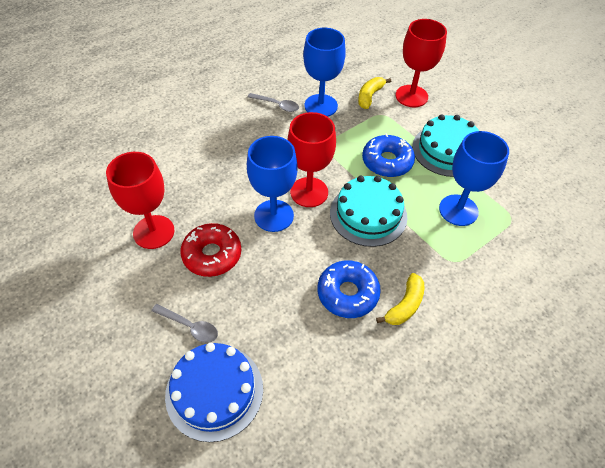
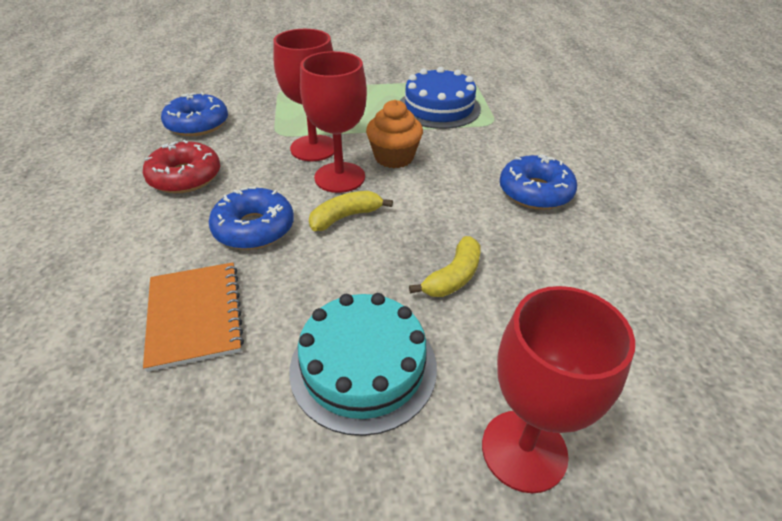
blue donut: 2 -> 3
blue goblet: 3 -> 0
grey spoon: 2 -> 0
orange cupcake: 0 -> 1
orange notebook: 0 -> 1
turquoise cake: 2 -> 1

